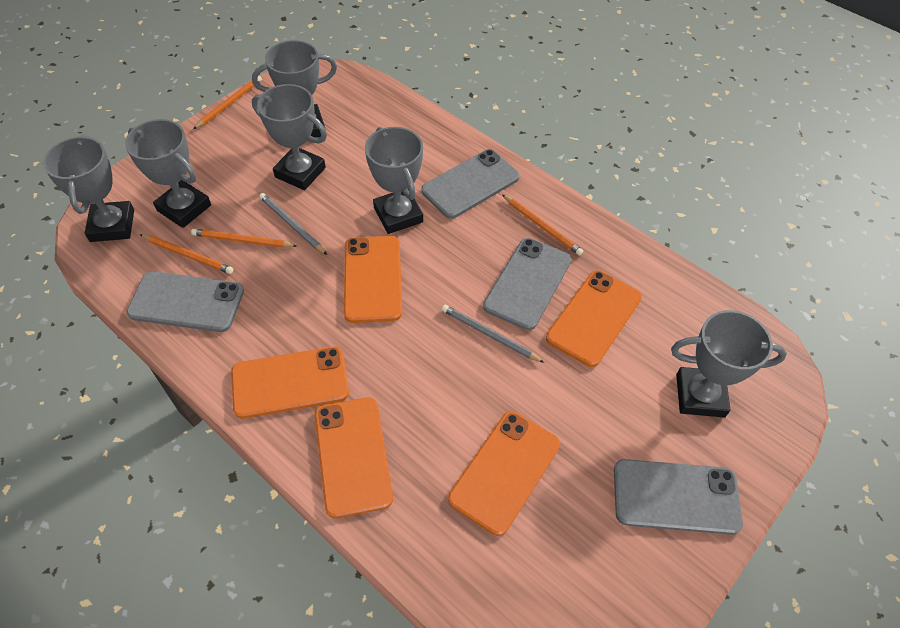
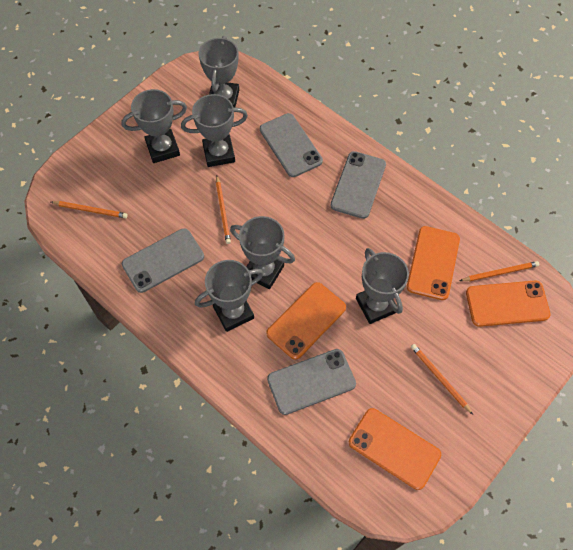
grey pencil: 2 -> 0
orange phone: 5 -> 4

